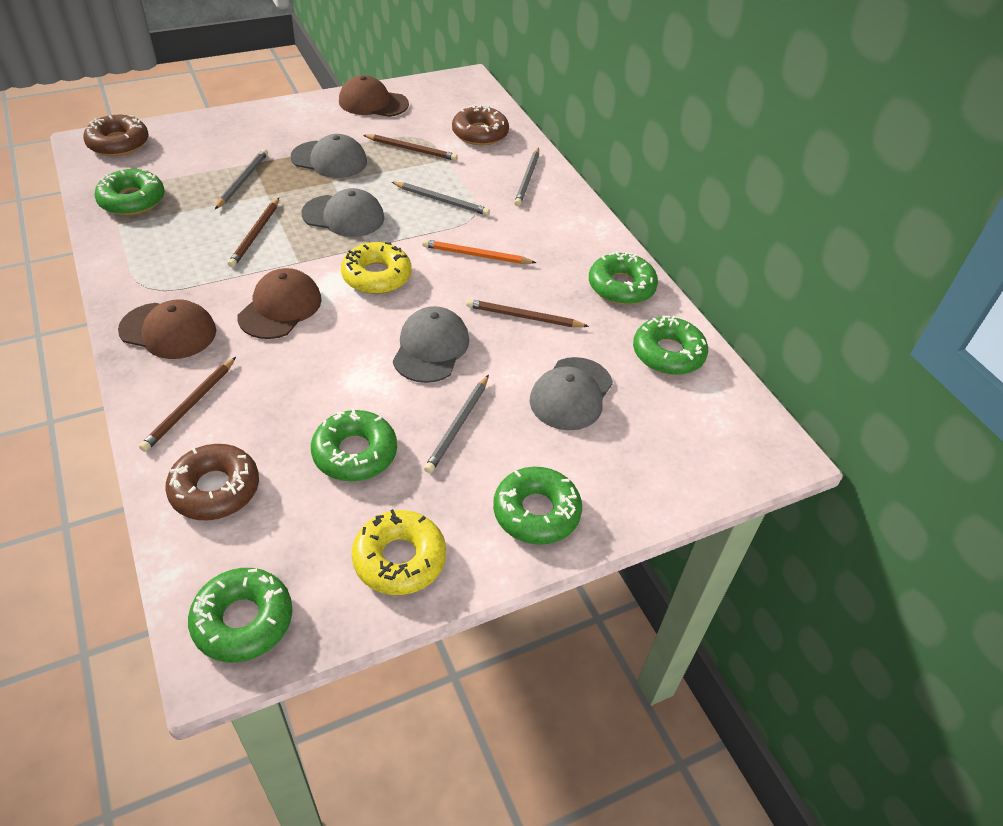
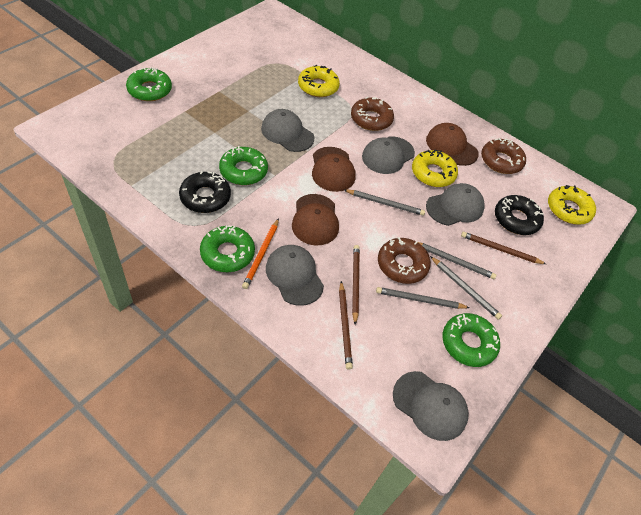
black donut: 0 -> 2
brown pencil: 4 -> 3
green donut: 6 -> 4
grey cap: 4 -> 5
yellow donut: 2 -> 3

